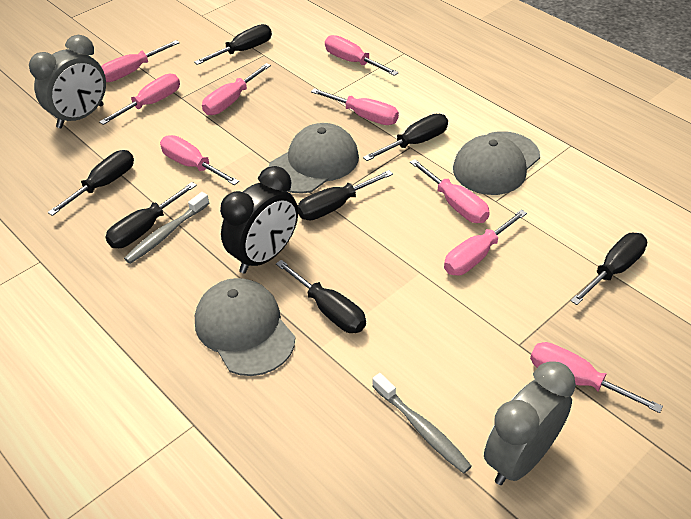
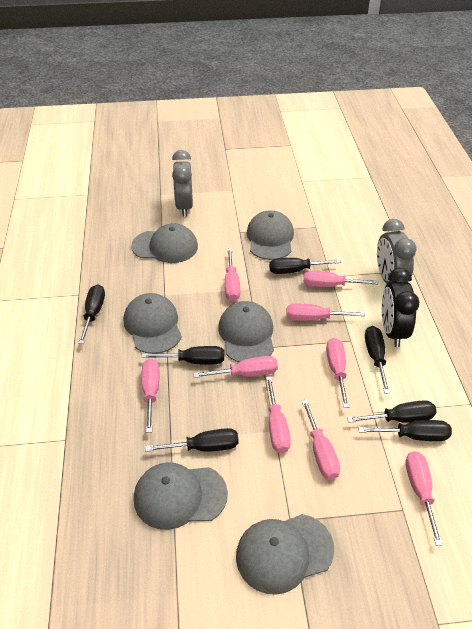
grey cap: 3 -> 6
grey toothbrush: 2 -> 0

